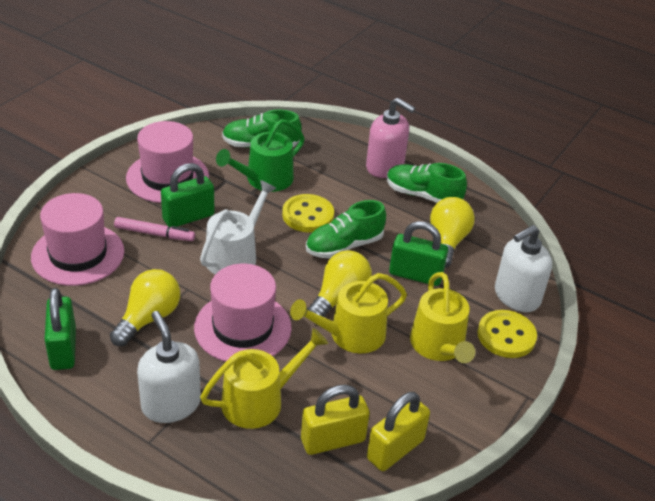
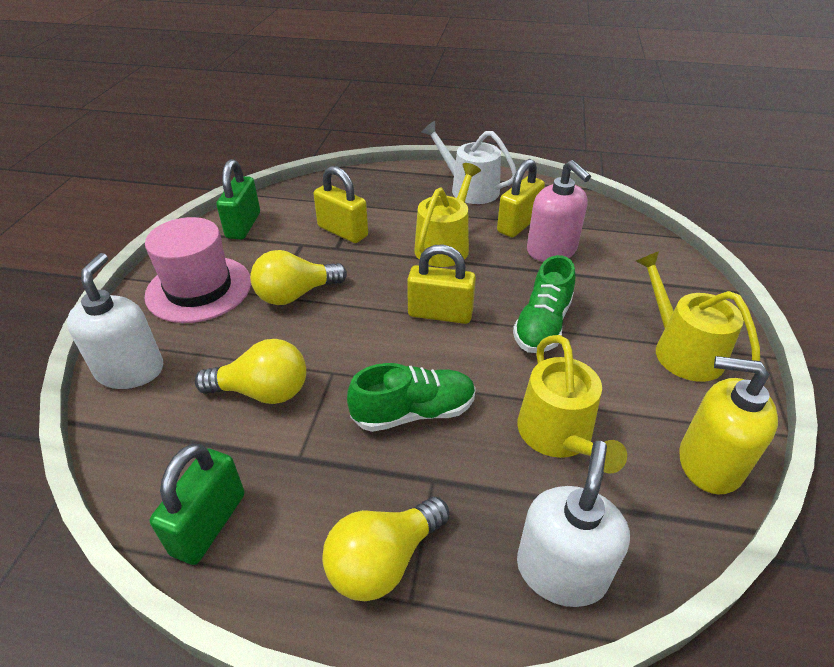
green padlock: 3 -> 2
green shoe: 3 -> 2
green watering can: 1 -> 0
pink hat: 3 -> 1
pink marker: 1 -> 0
yellow button: 2 -> 0
yellow padlock: 2 -> 3
yellow soap dispenser: 0 -> 1

